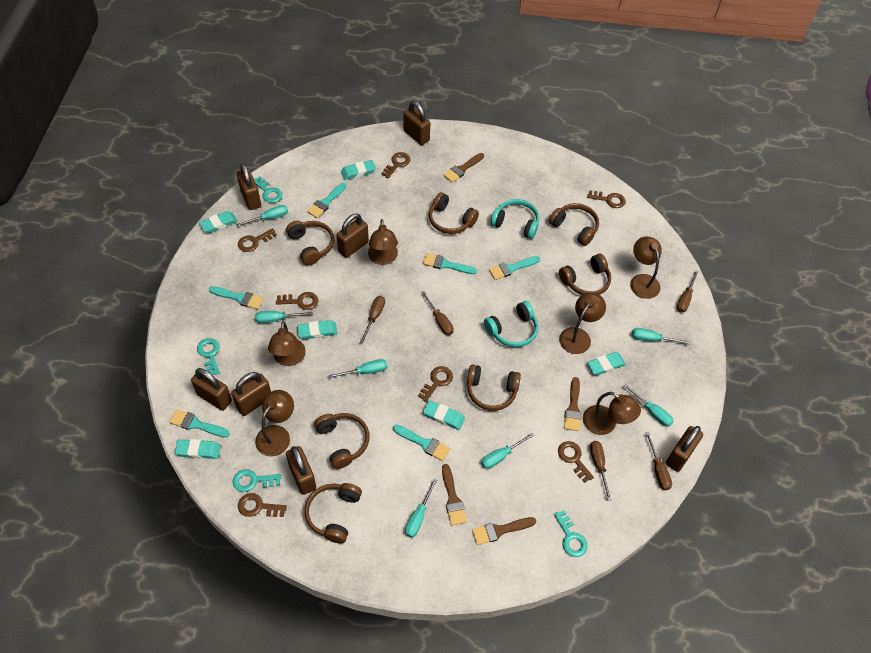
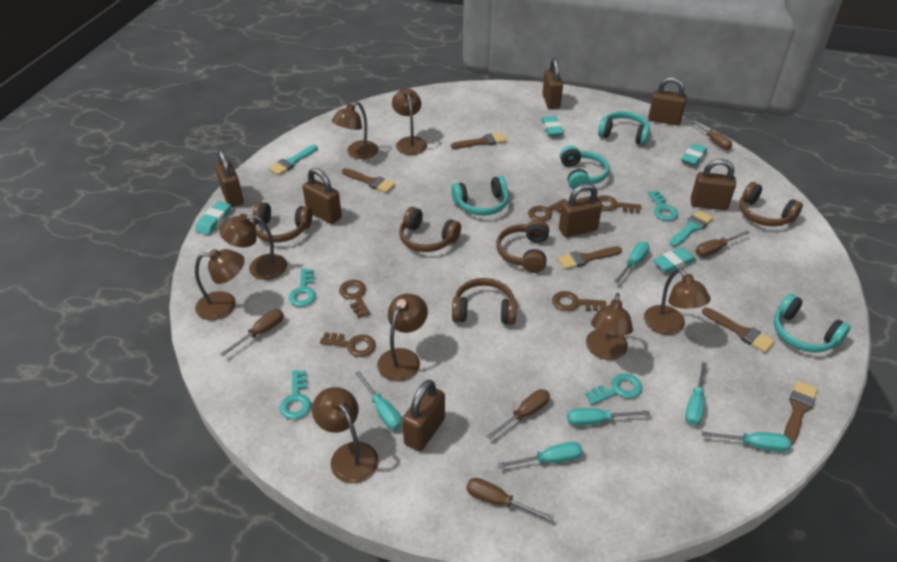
brown brush: 4 -> 5
brown headphones: 7 -> 5
brown key: 7 -> 5
brown lamp: 6 -> 8
turquoise brush: 6 -> 2
turquoise eraser: 6 -> 4
turquoise headphones: 2 -> 4
turquoise screwdriver: 7 -> 6

